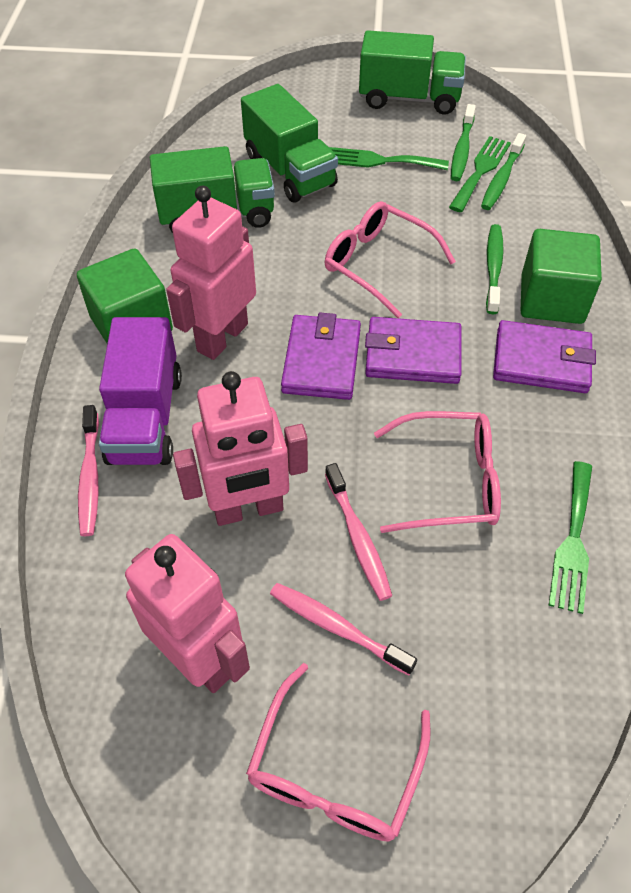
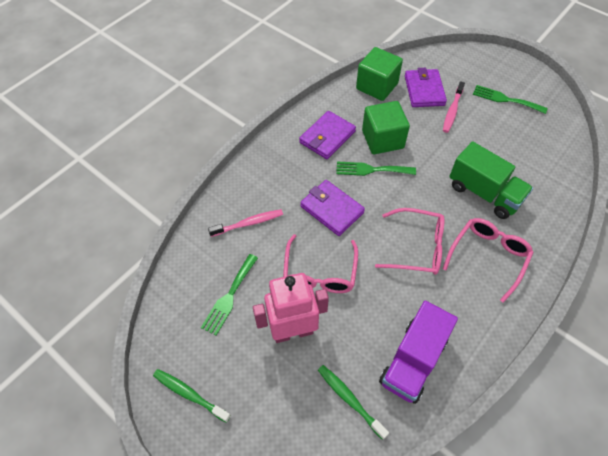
green toothbrush: 3 -> 2
green truck: 3 -> 1
pink robot: 3 -> 1
pink toothbrush: 3 -> 2

